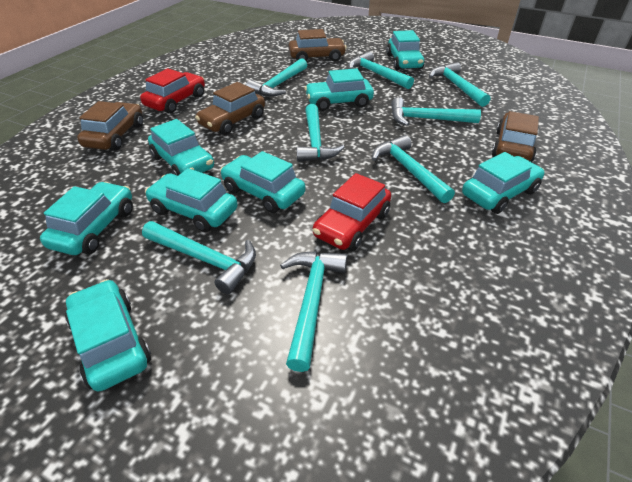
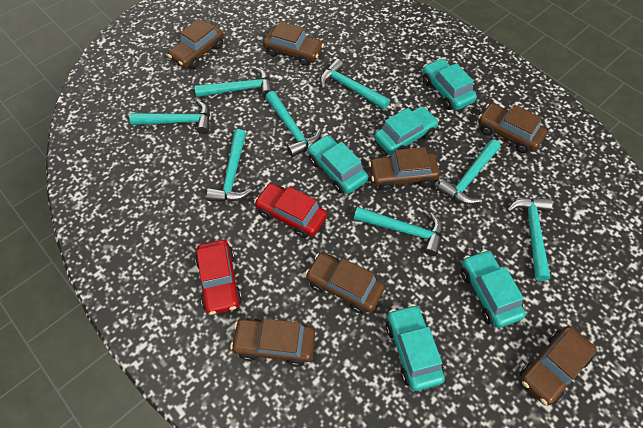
brown car: 4 -> 7
turquoise car: 8 -> 5

